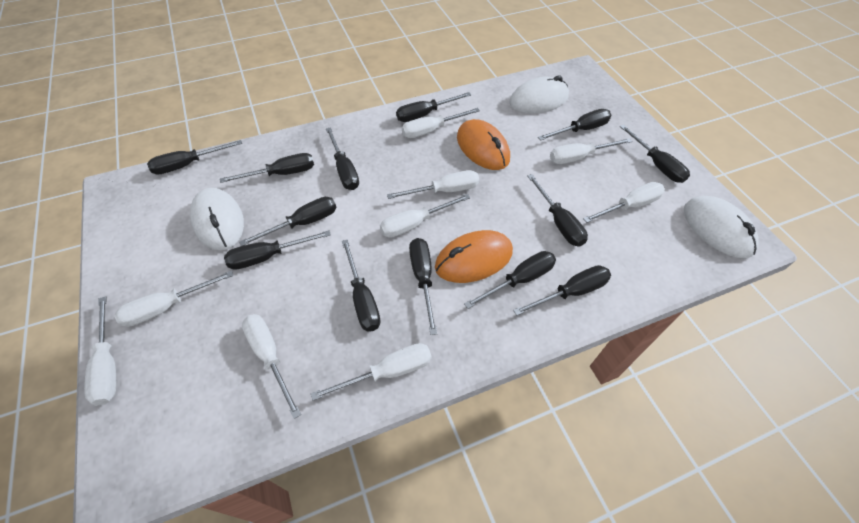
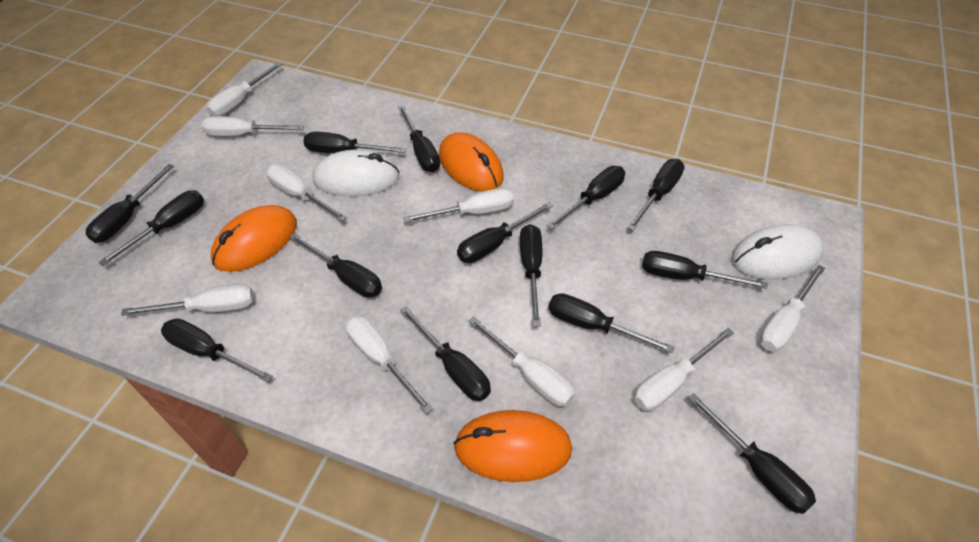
black screwdriver: 13 -> 14
orange mouse: 2 -> 3
white mouse: 3 -> 2

